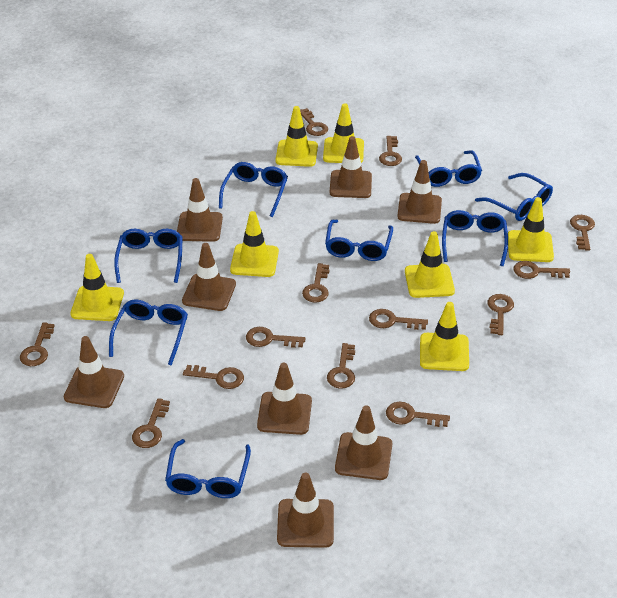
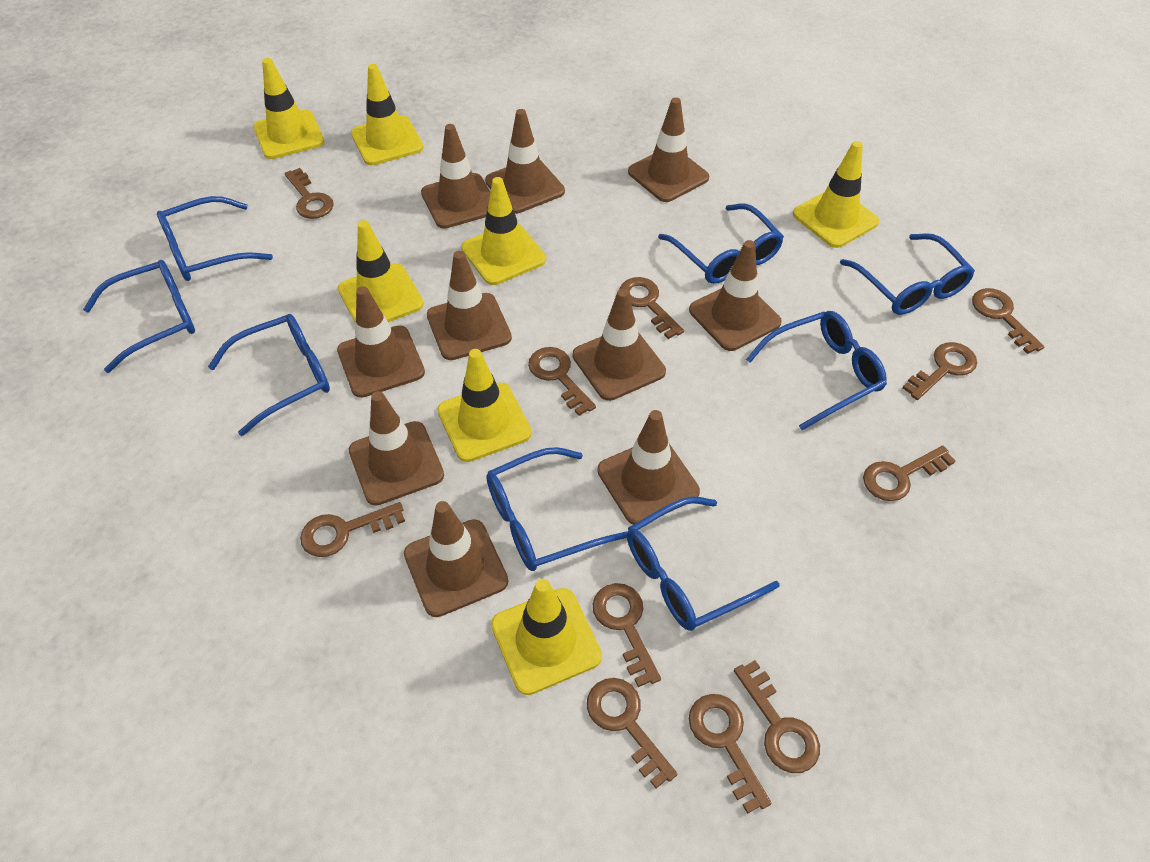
brown key: 13 -> 11
brown traffic cone: 8 -> 10

